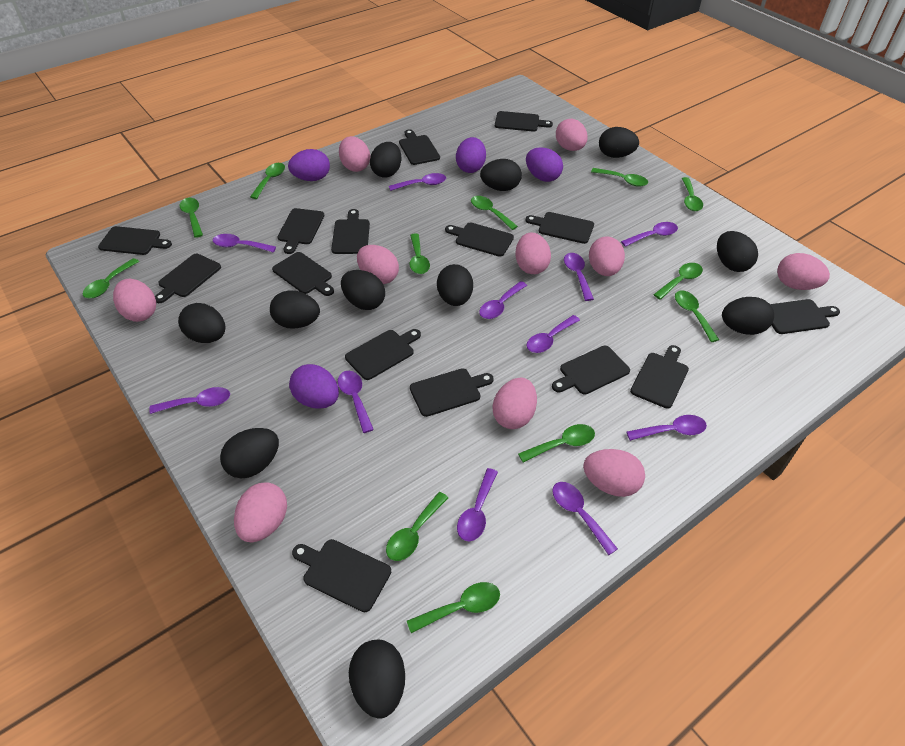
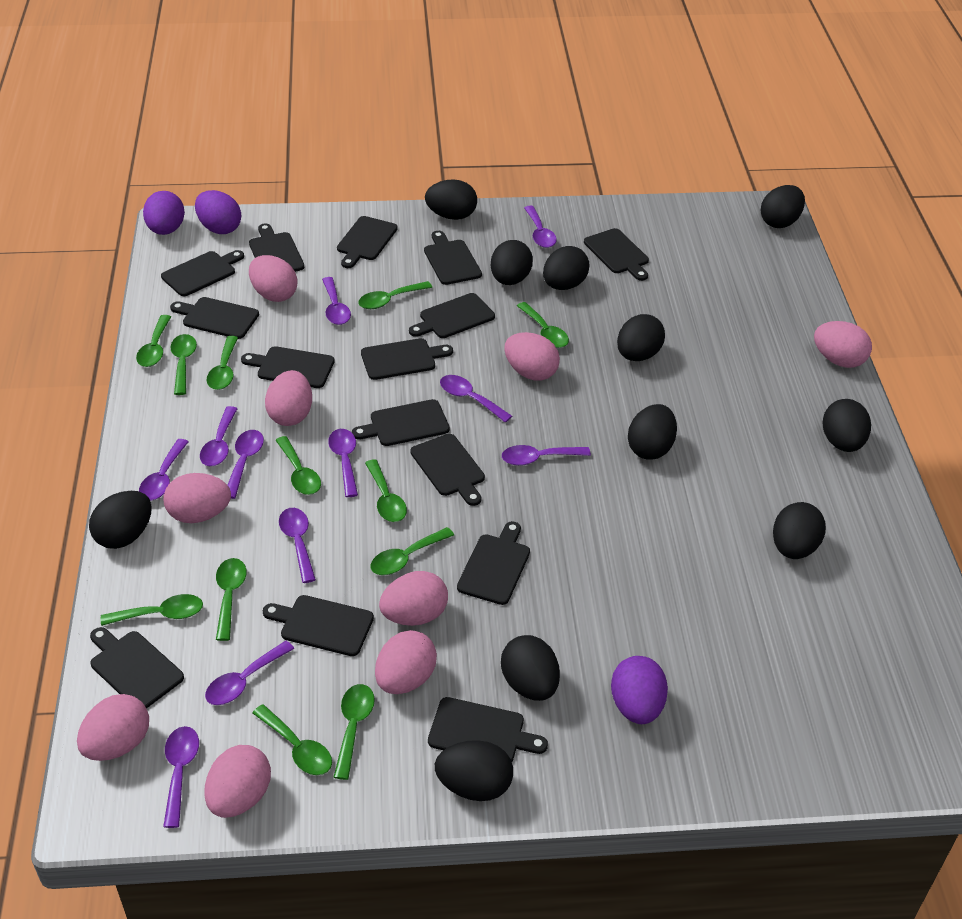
pink egg: 10 -> 9
purple egg: 4 -> 3

